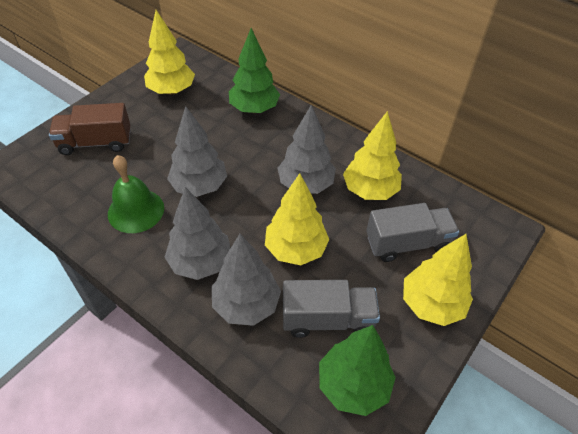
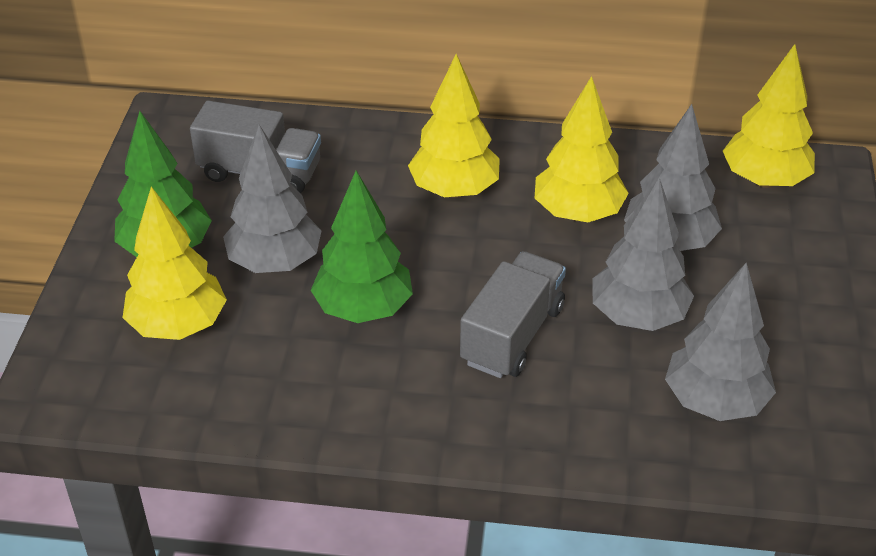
brown truck: 1 -> 0
green bell: 1 -> 0

